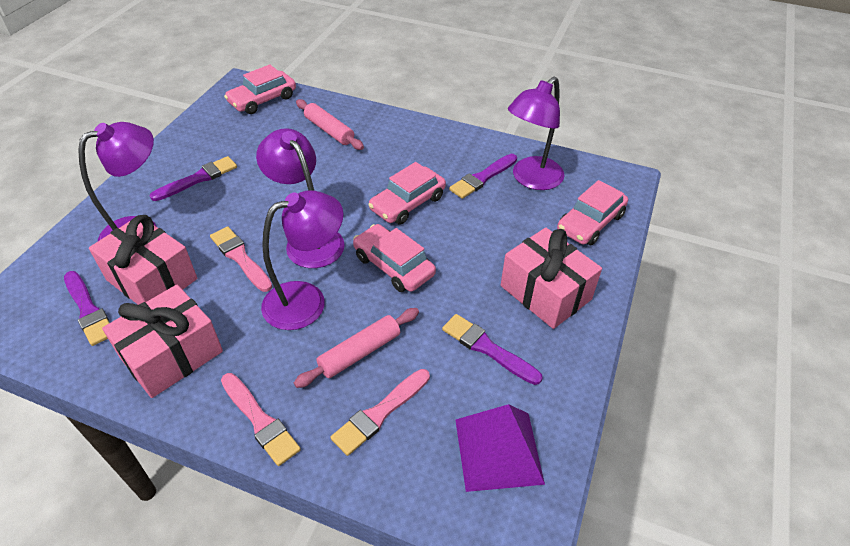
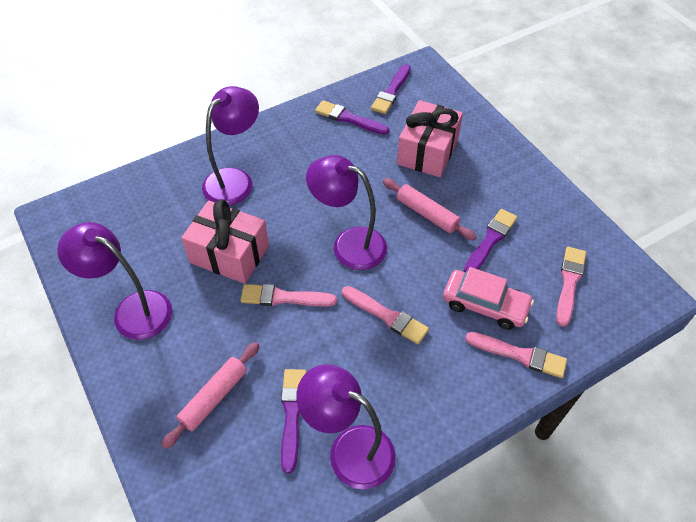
pink brush: 3 -> 4
pink car: 4 -> 1
pink gift: 3 -> 2
purple pyramid: 1 -> 0

